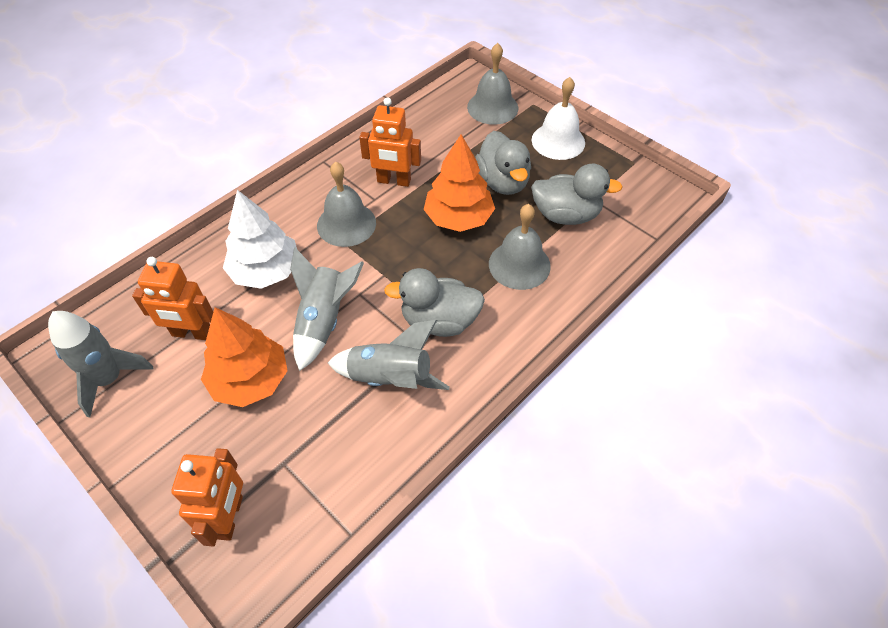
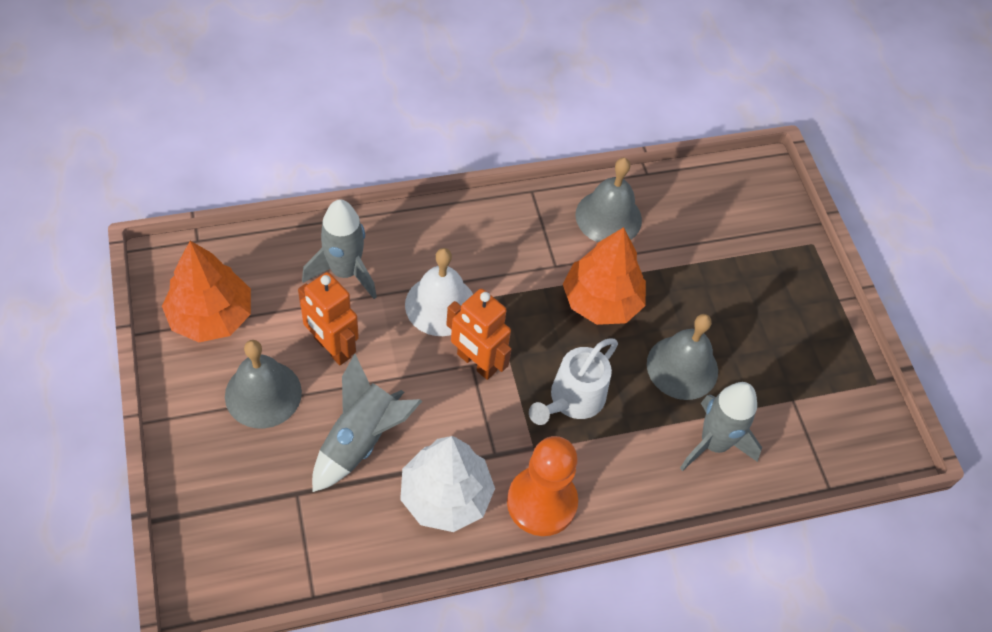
grey duck: 3 -> 0
orange pawn: 0 -> 1
orange robot: 3 -> 2
white watering can: 0 -> 1

